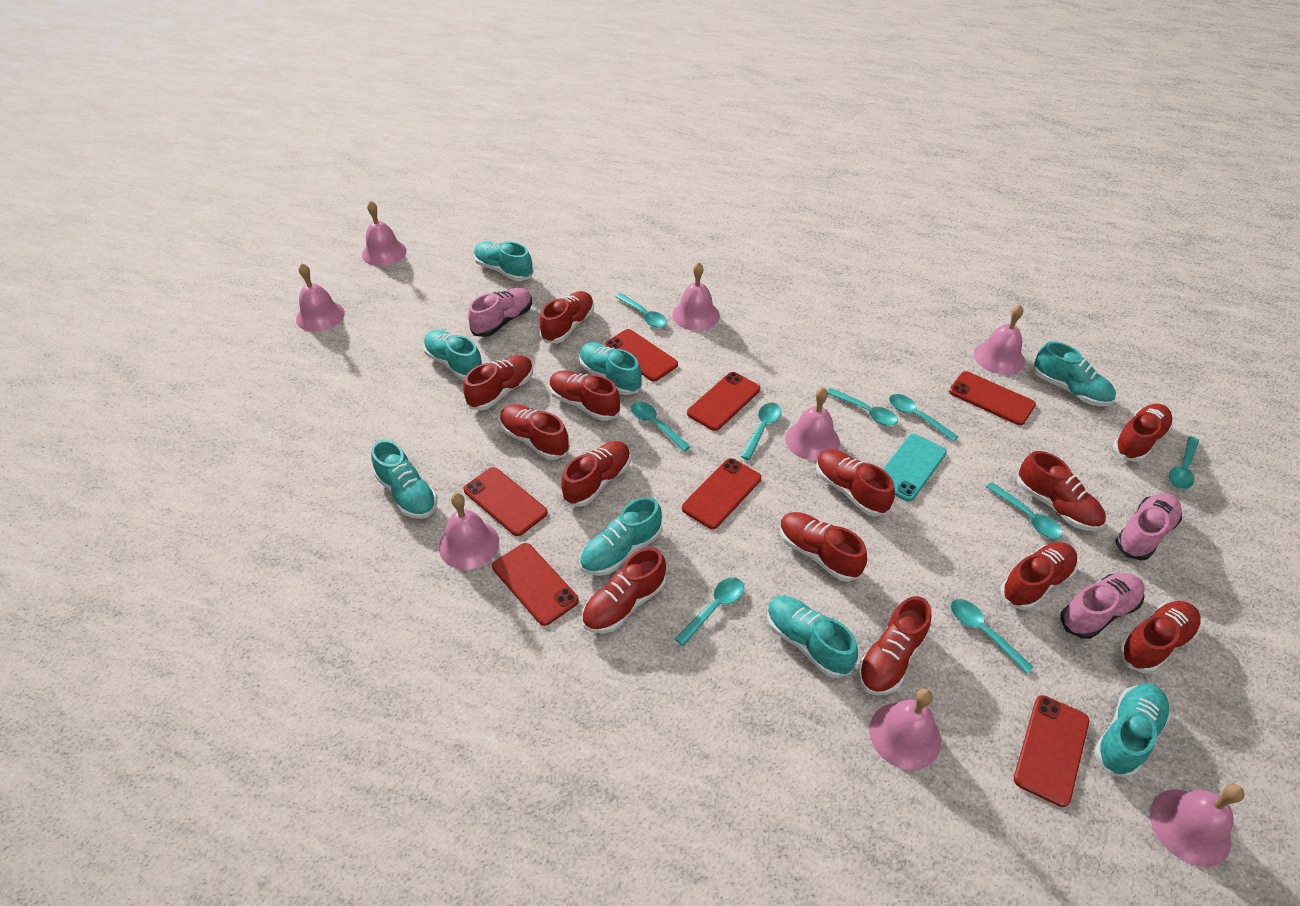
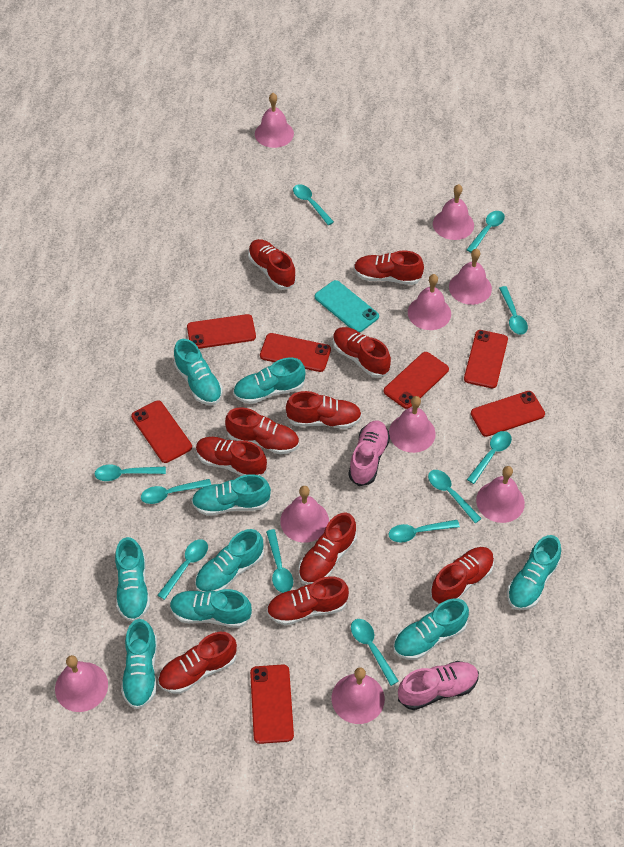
pink bell: 8 -> 9
pink shoe: 3 -> 2
red shoe: 13 -> 10
turquoise shoe: 8 -> 9
turquoise spoon: 9 -> 11

